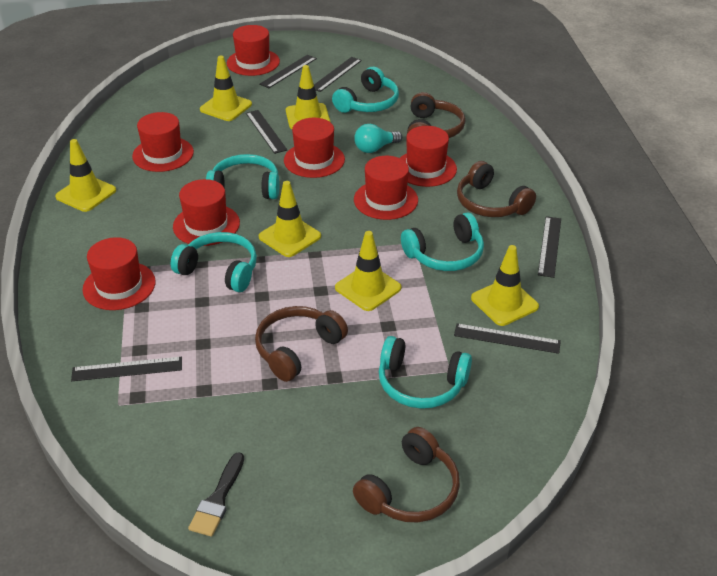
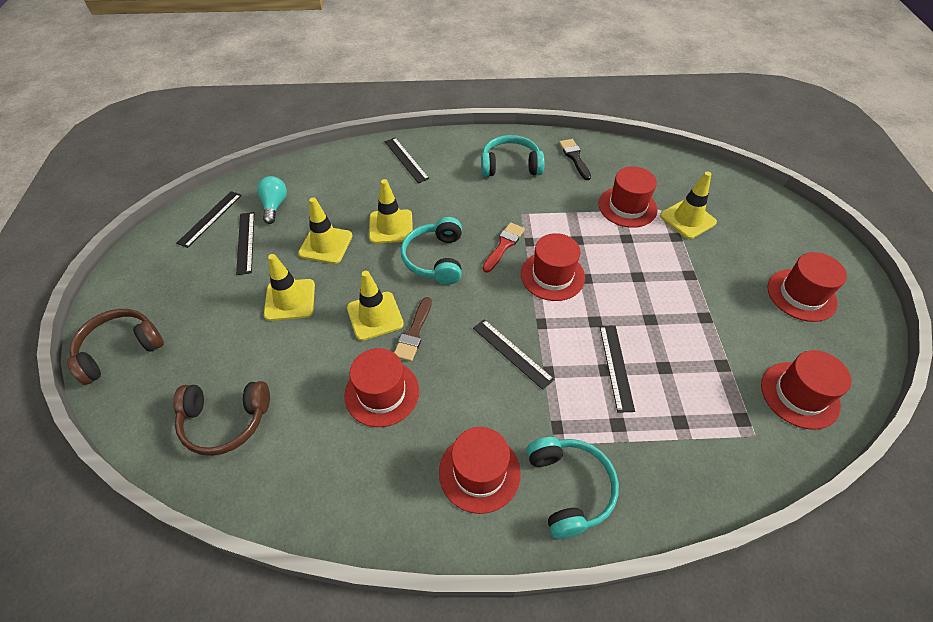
black ruler: 6 -> 5
brown brush: 0 -> 1
brown headphones: 4 -> 2
red brush: 0 -> 1
red hat: 7 -> 6
turquoise headphones: 5 -> 3
yellow traffic cone: 6 -> 5

